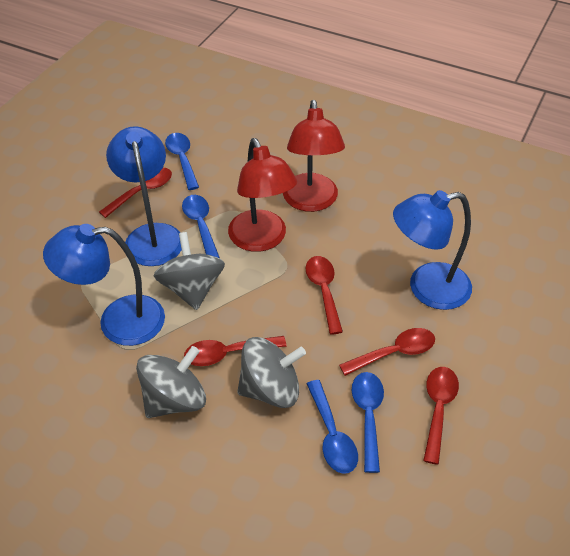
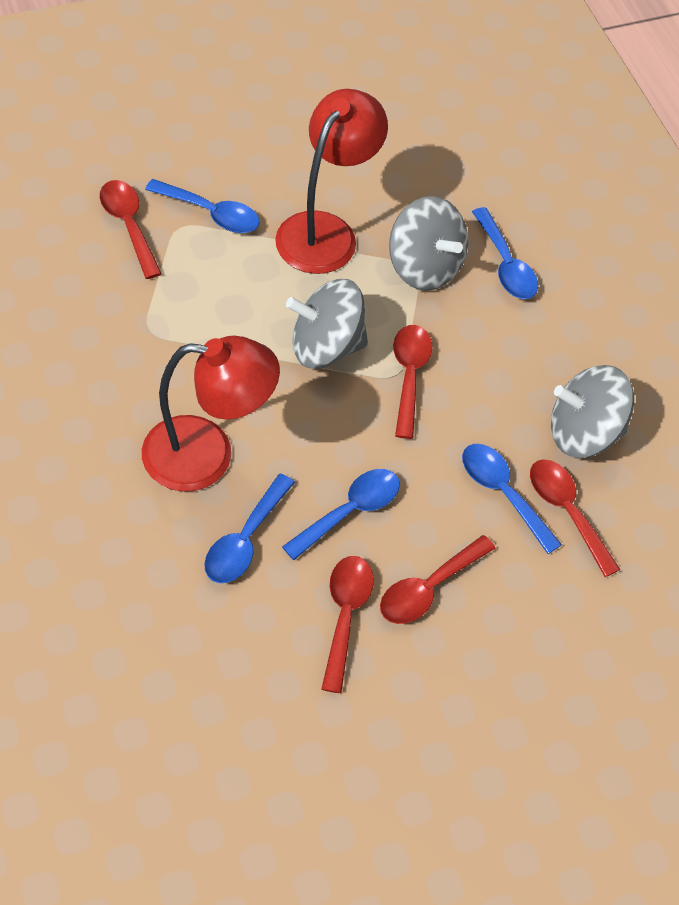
blue lamp: 3 -> 0
blue spoon: 4 -> 5

